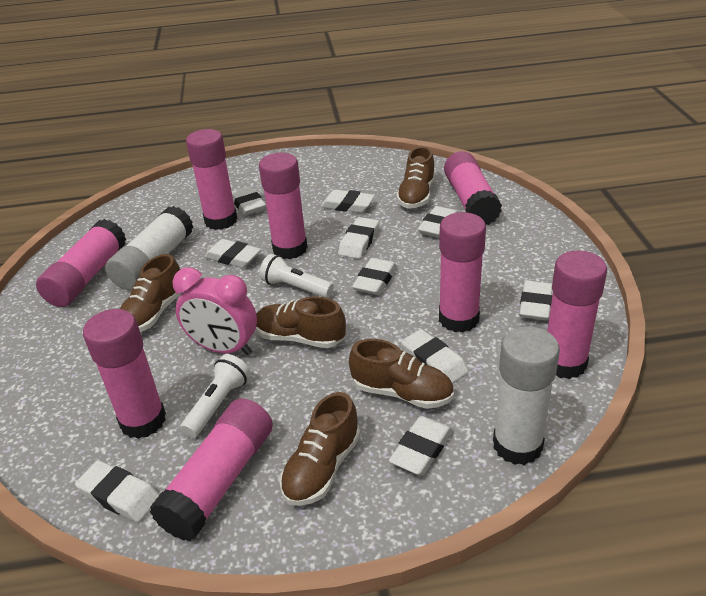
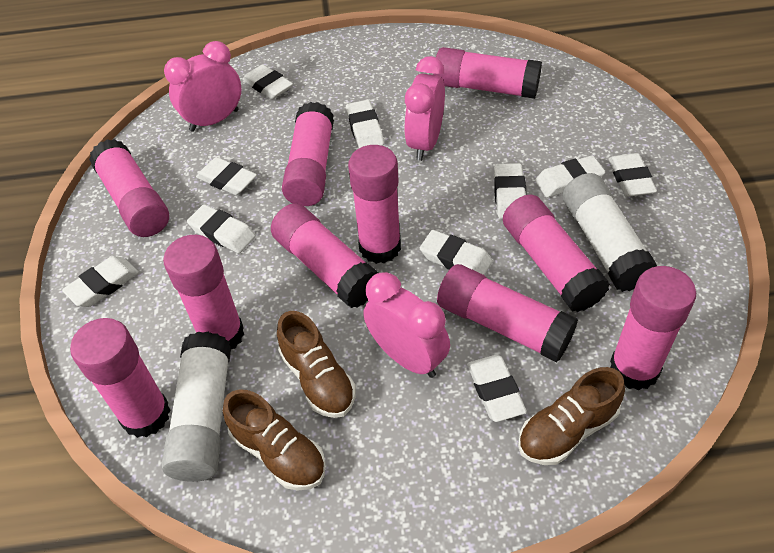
brown shoe: 5 -> 3
pink clock: 1 -> 3
pink glue stick: 8 -> 10
white flashlight: 2 -> 0

